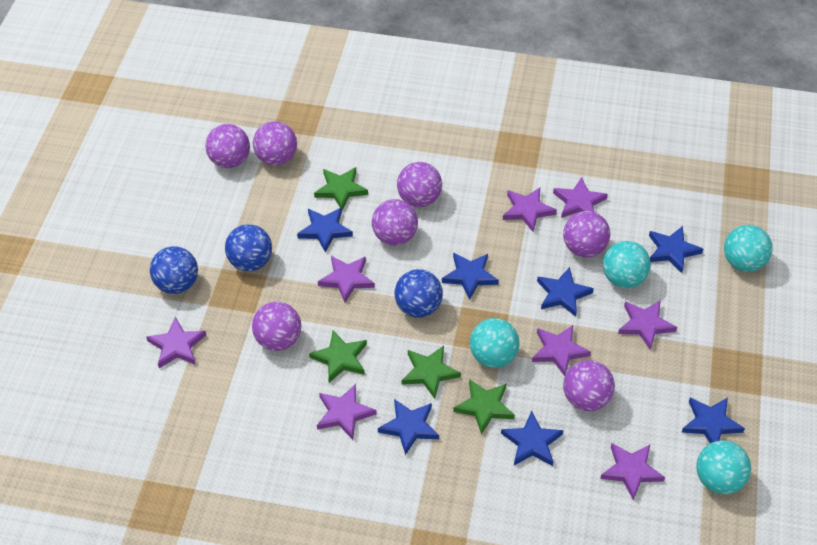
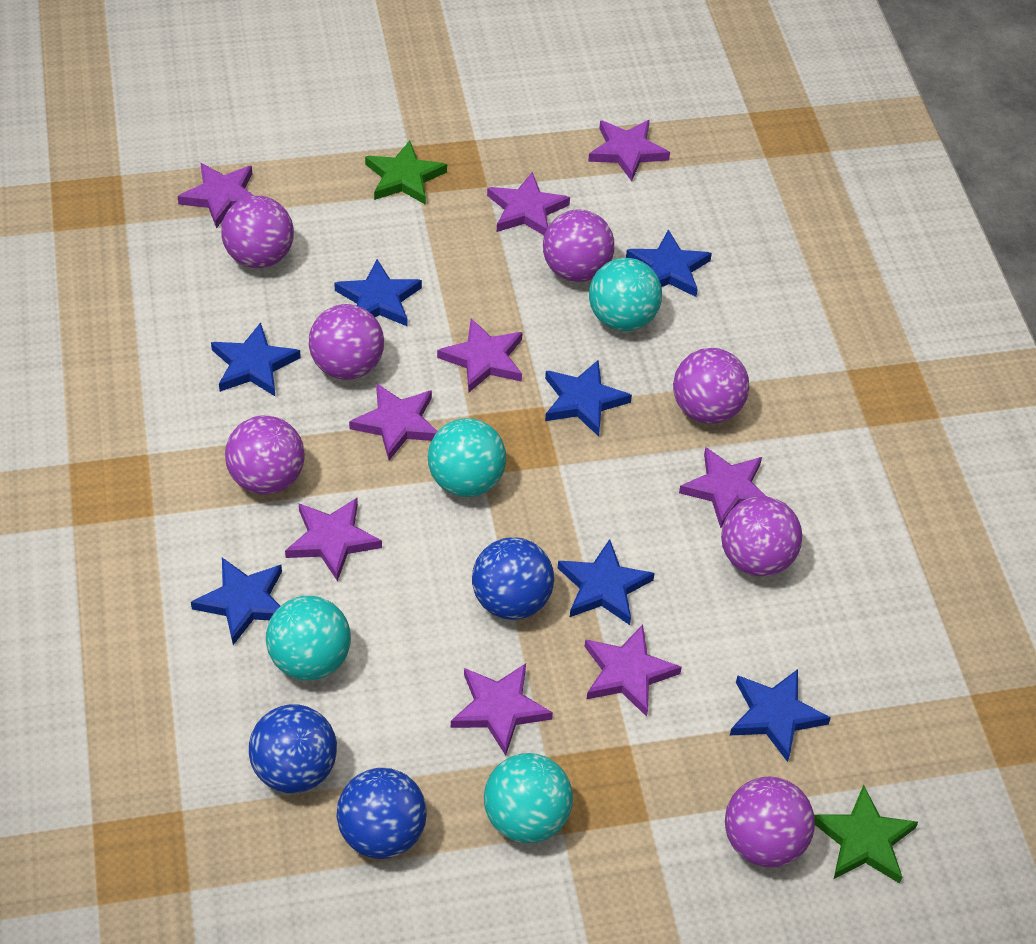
green star: 4 -> 2
purple star: 8 -> 9

